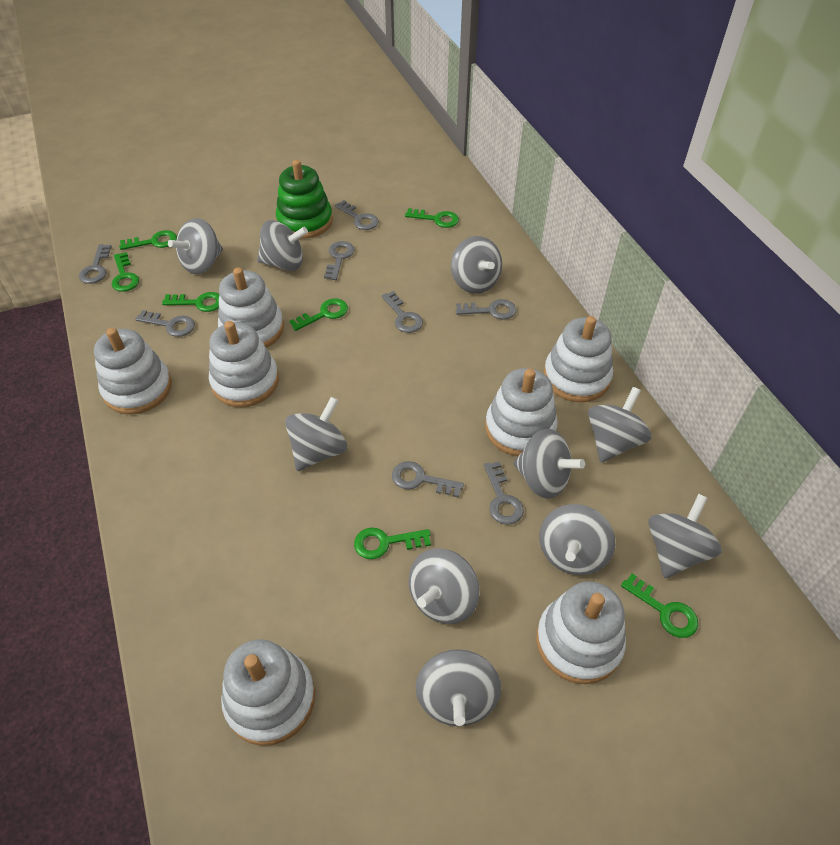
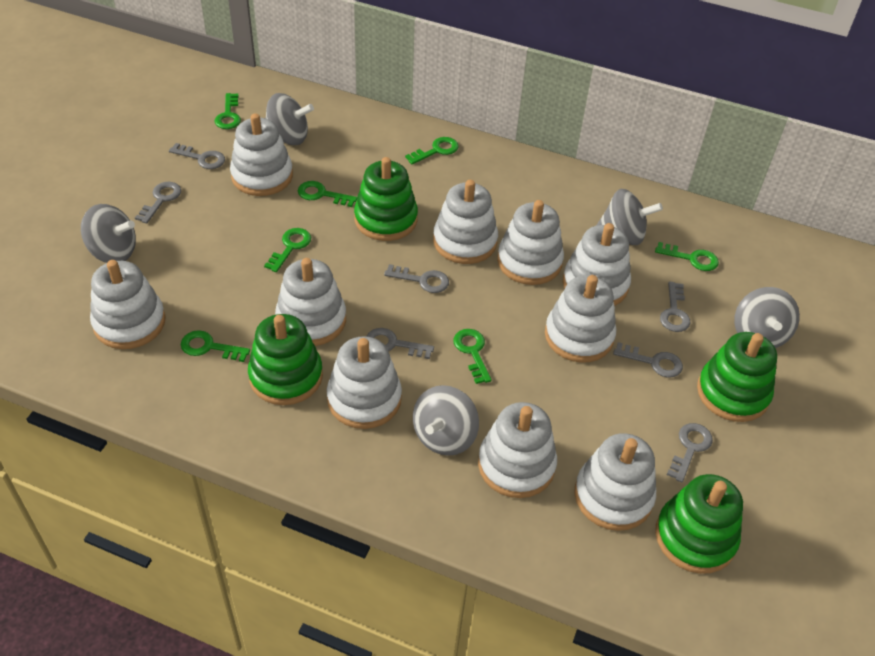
green stacking toy: 1 -> 4
grey key: 8 -> 7
grey spinning top: 10 -> 5
white stacking toy: 7 -> 10

